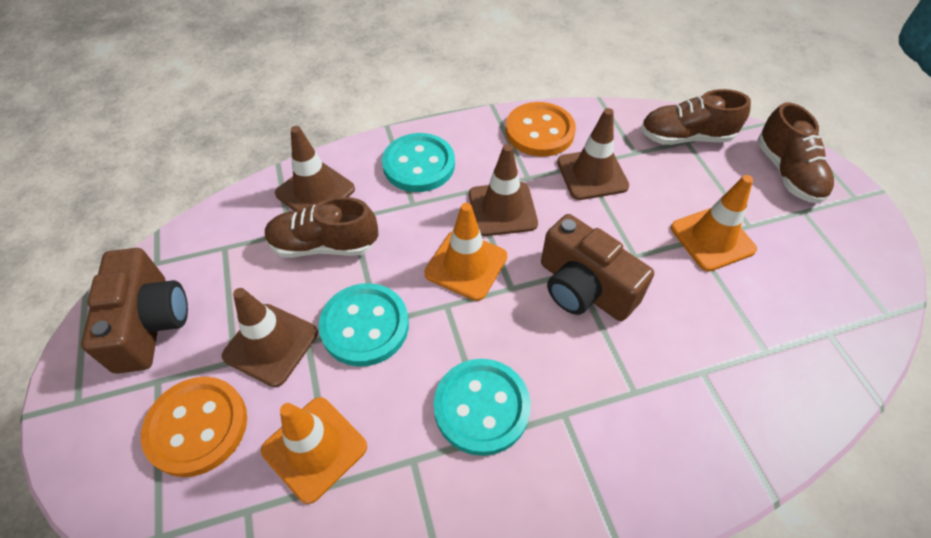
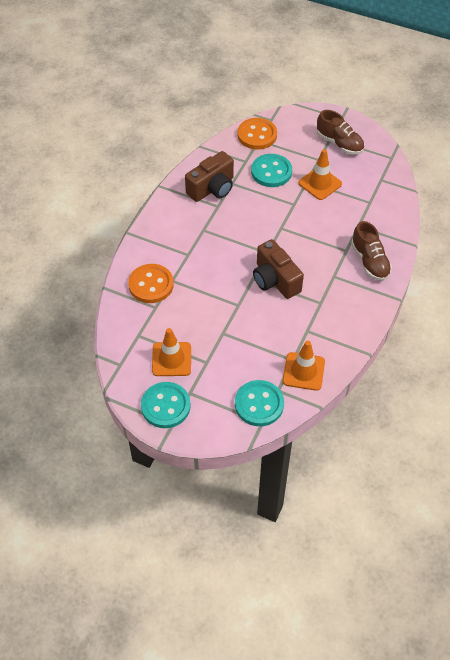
brown shoe: 3 -> 2
brown traffic cone: 4 -> 0

